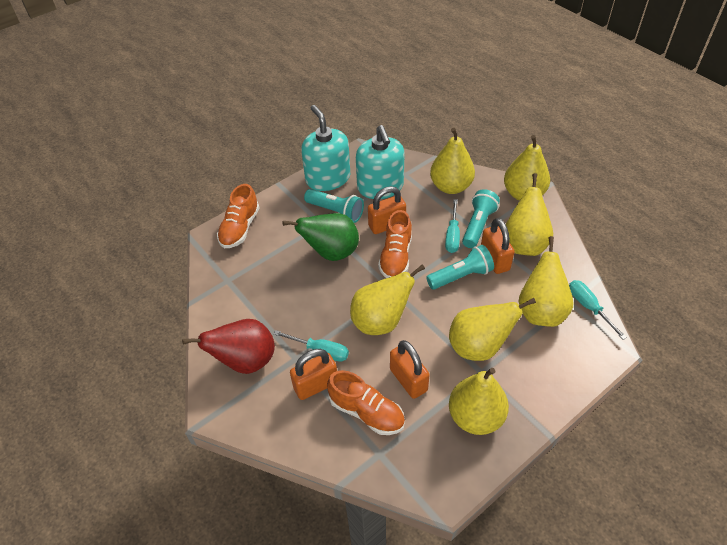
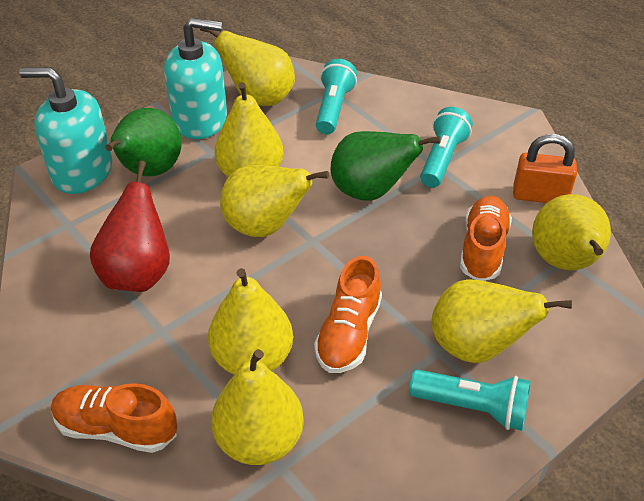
green pear: 1 -> 2
orange padlock: 4 -> 1
turquoise screwdriver: 3 -> 0

